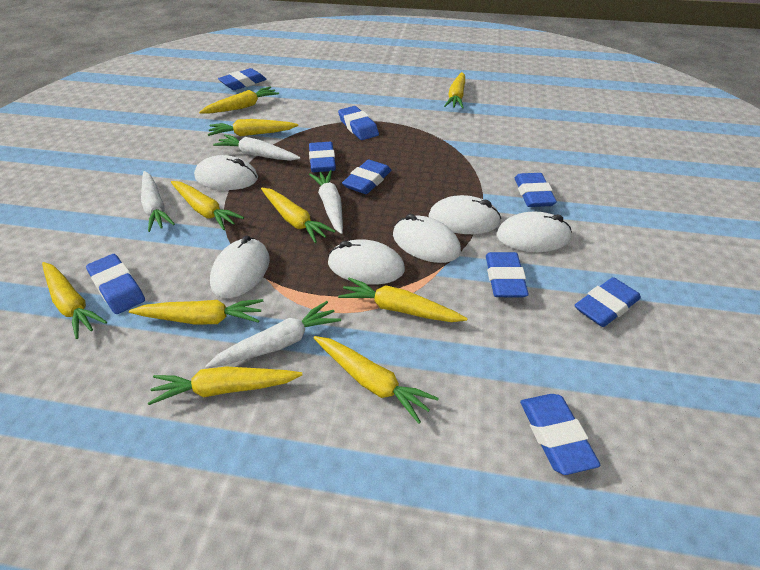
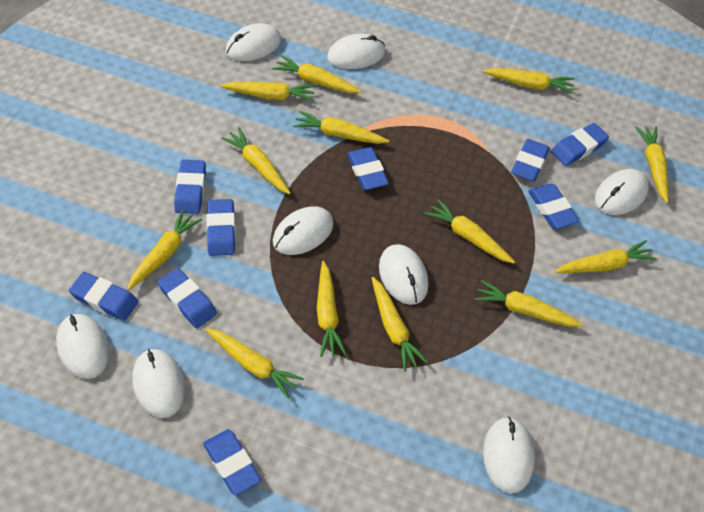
white carrot: 4 -> 0
white mouse: 6 -> 8
yellow carrot: 10 -> 13

